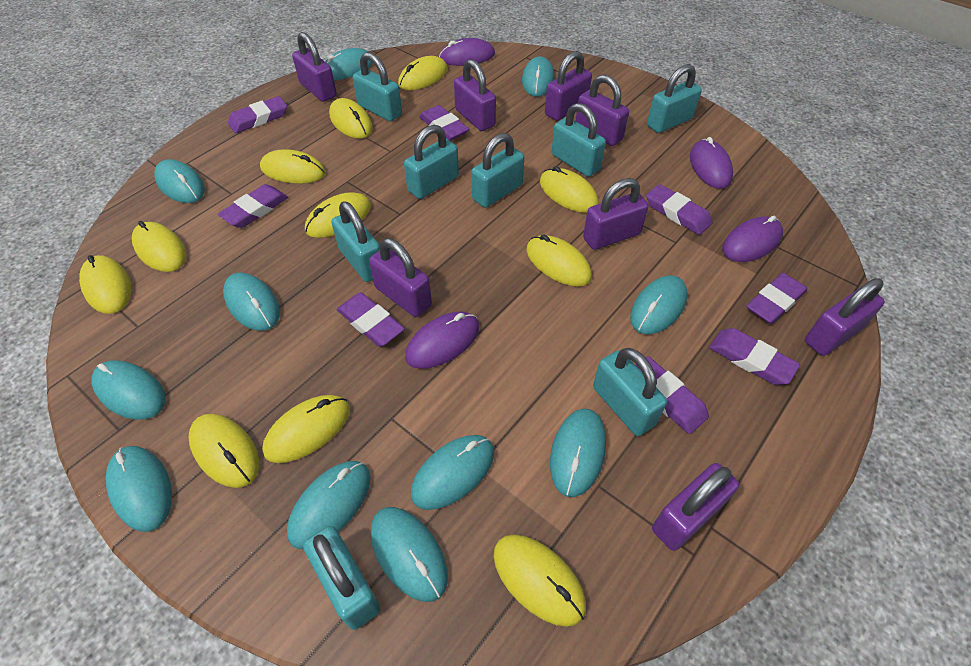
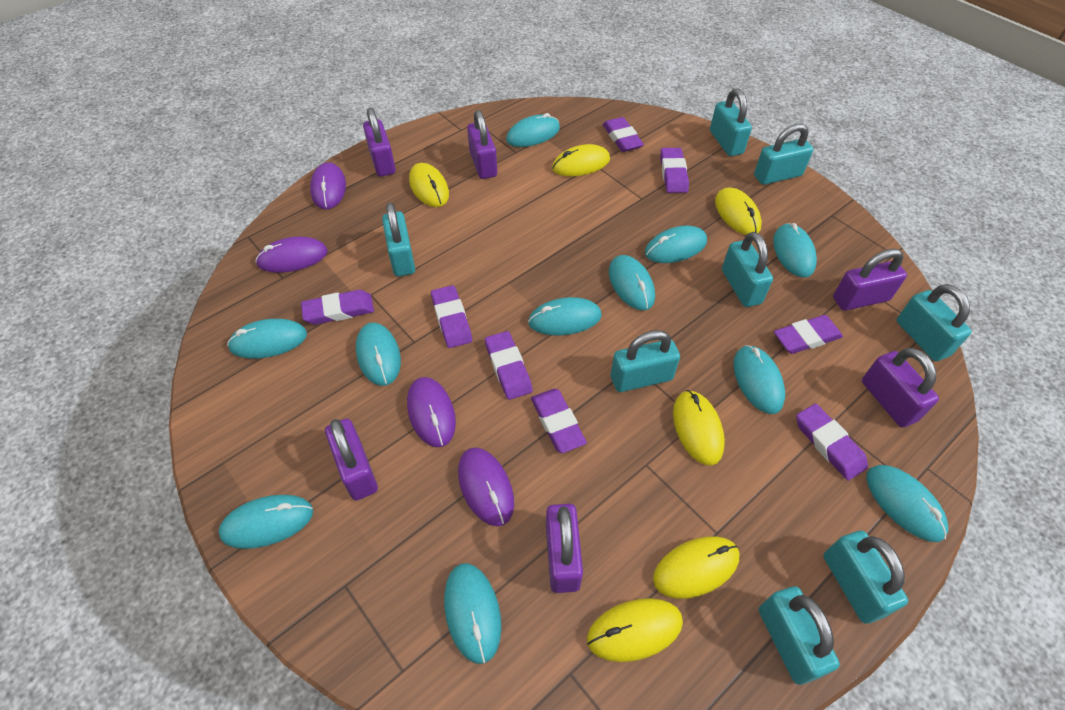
purple padlock: 8 -> 6
yellow mouse: 11 -> 6

